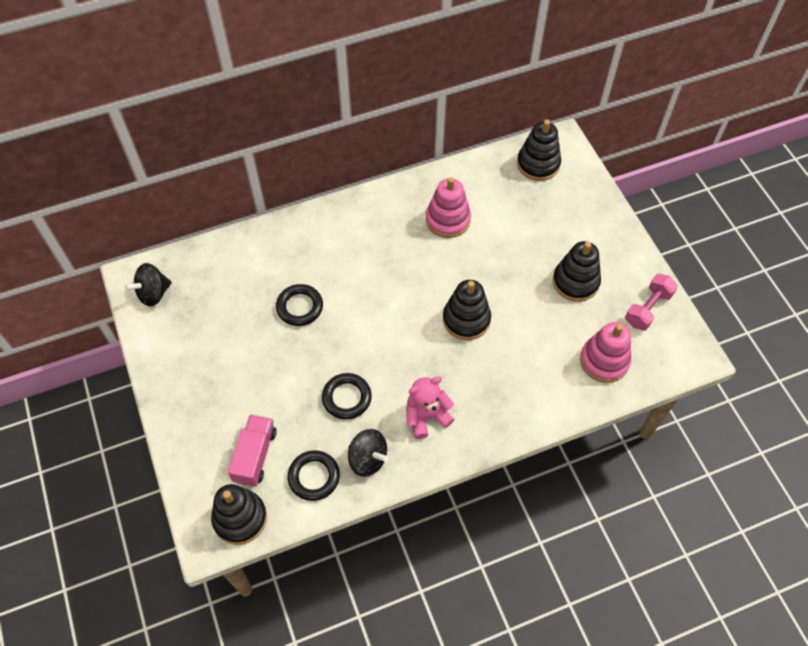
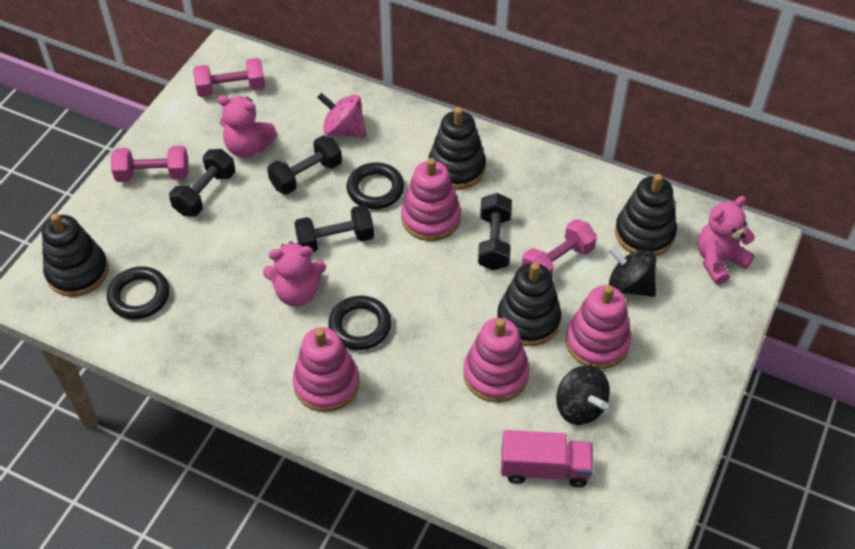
black dumbbell: 0 -> 4
pink dumbbell: 1 -> 3
pink spinning top: 0 -> 1
pink stacking toy: 2 -> 4
pink teddy bear: 1 -> 3

